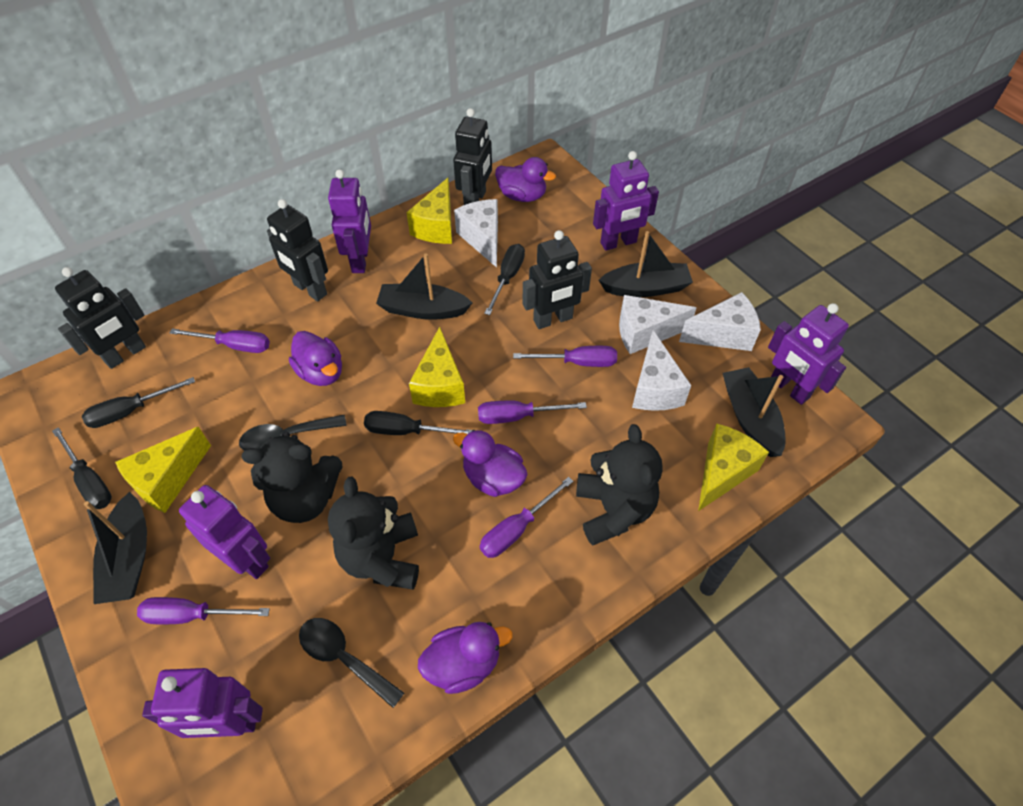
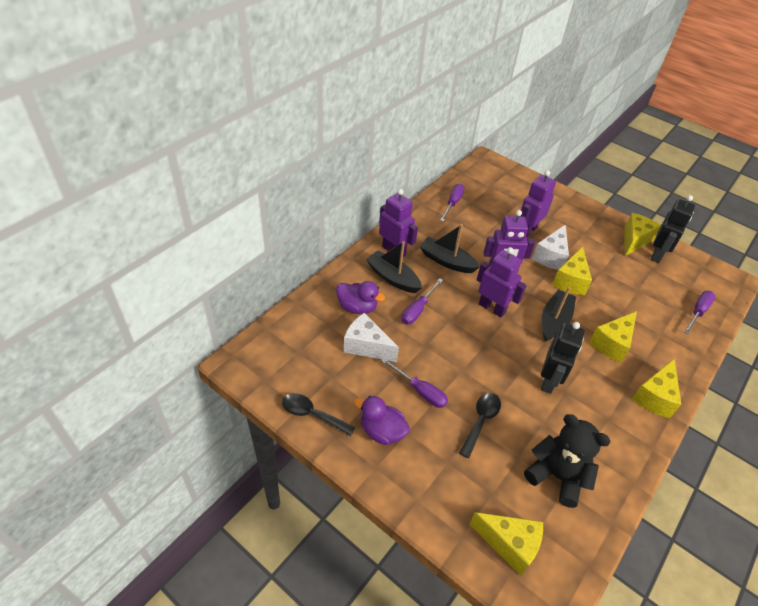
black boat: 4 -> 3
black robot: 4 -> 2
black screwdriver: 4 -> 0
black teddy bear: 3 -> 1
purple duck: 4 -> 2
purple robot: 5 -> 4
purple screwdriver: 5 -> 4
white cheese: 4 -> 2
yellow cheese: 4 -> 5

